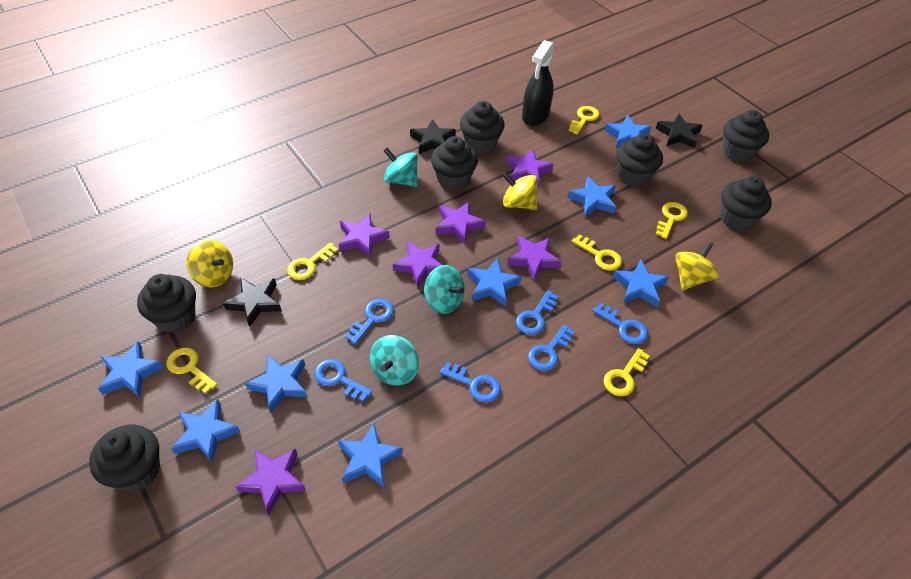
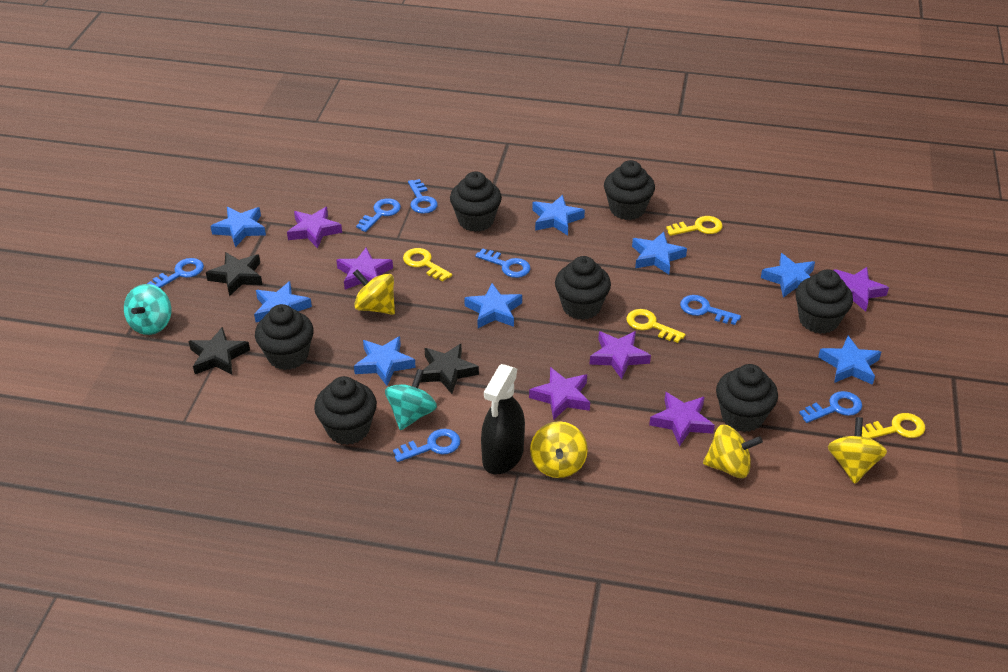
blue key: 6 -> 7
turquoise spinning top: 3 -> 2
yellow key: 6 -> 4
yellow spinning top: 3 -> 4

